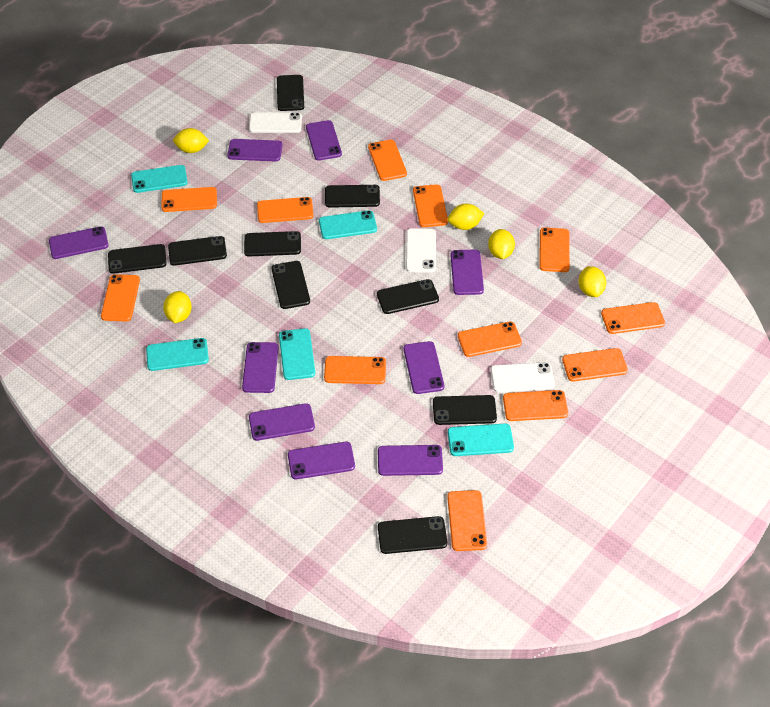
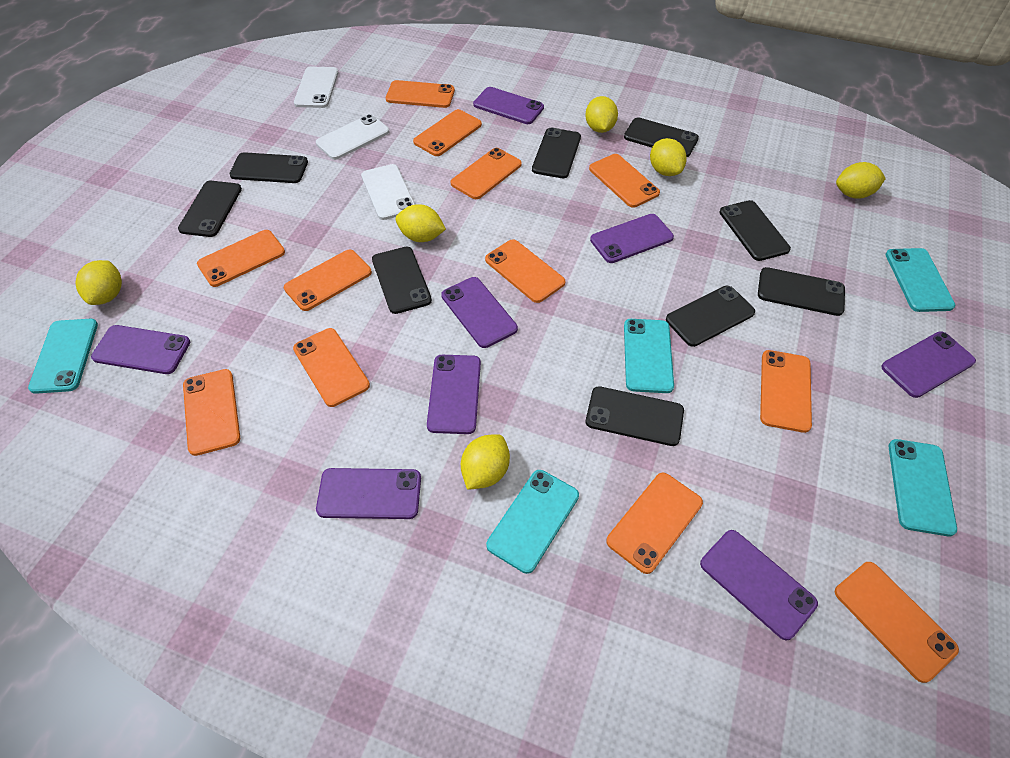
purple phone: 9 -> 8
yellow lemon: 5 -> 6

